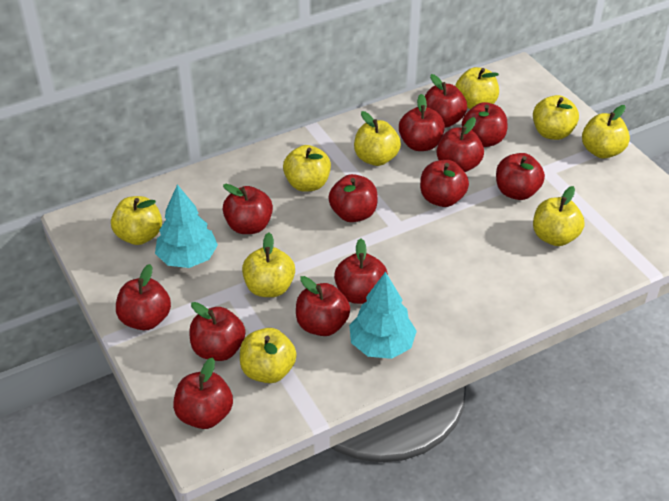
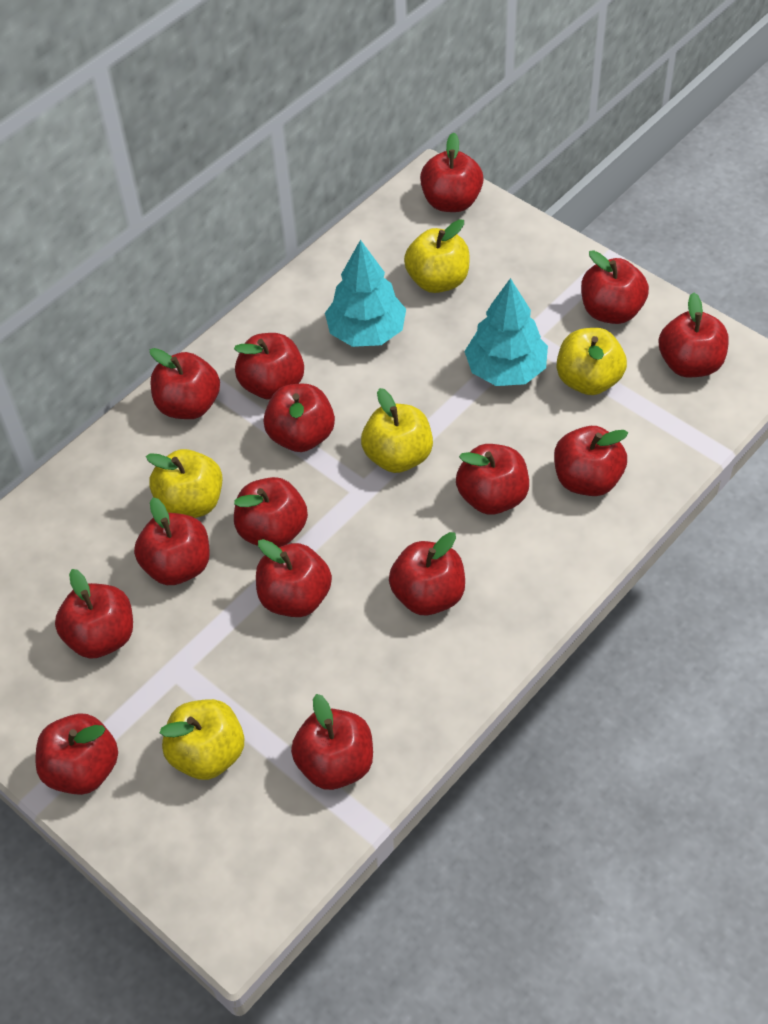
red apple: 13 -> 15
yellow apple: 9 -> 5

